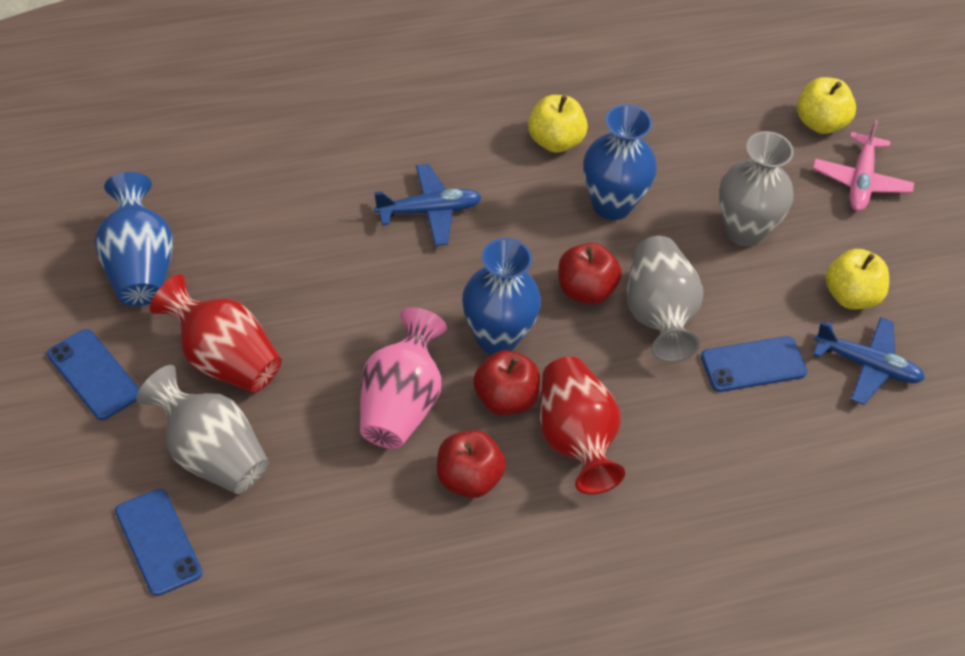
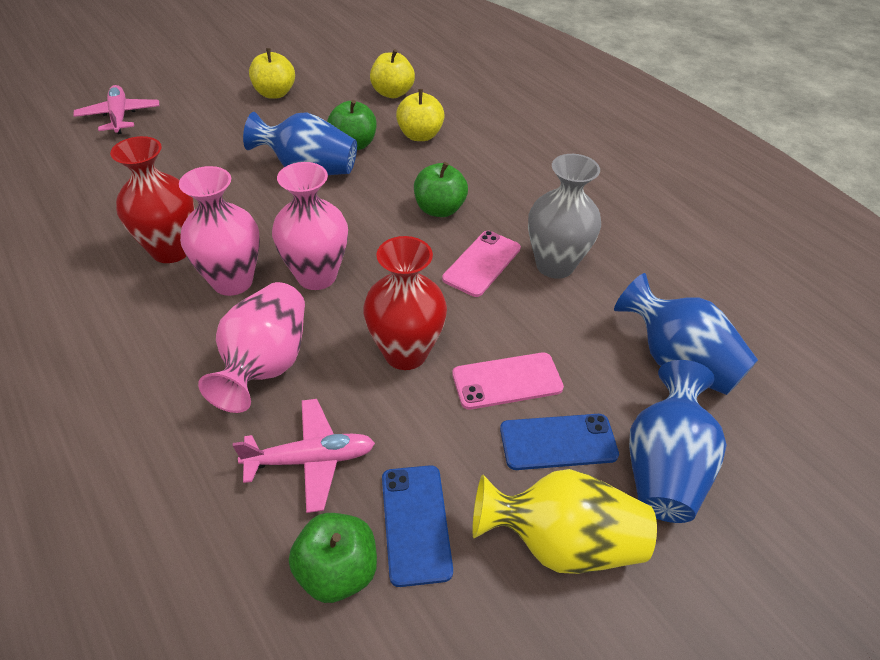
blue phone: 3 -> 2
blue plane: 2 -> 0
green apple: 0 -> 3
grey vase: 3 -> 1
pink phone: 0 -> 2
pink plane: 1 -> 2
pink vase: 1 -> 3
red apple: 3 -> 0
yellow vase: 0 -> 1

